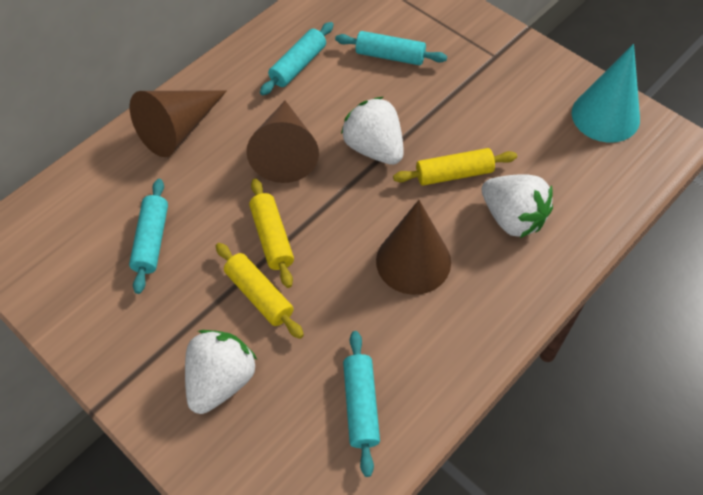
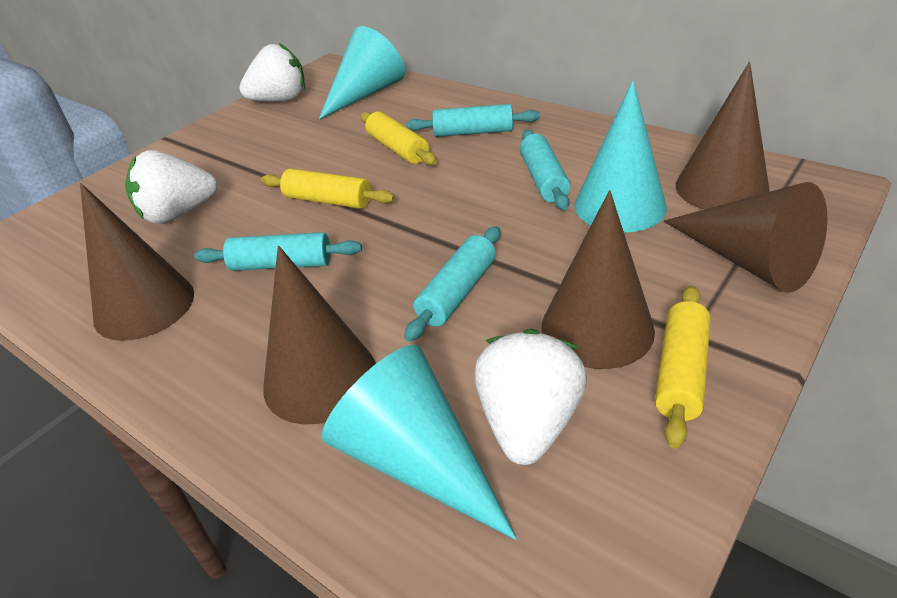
brown cone: 3 -> 5
turquoise cone: 1 -> 3

